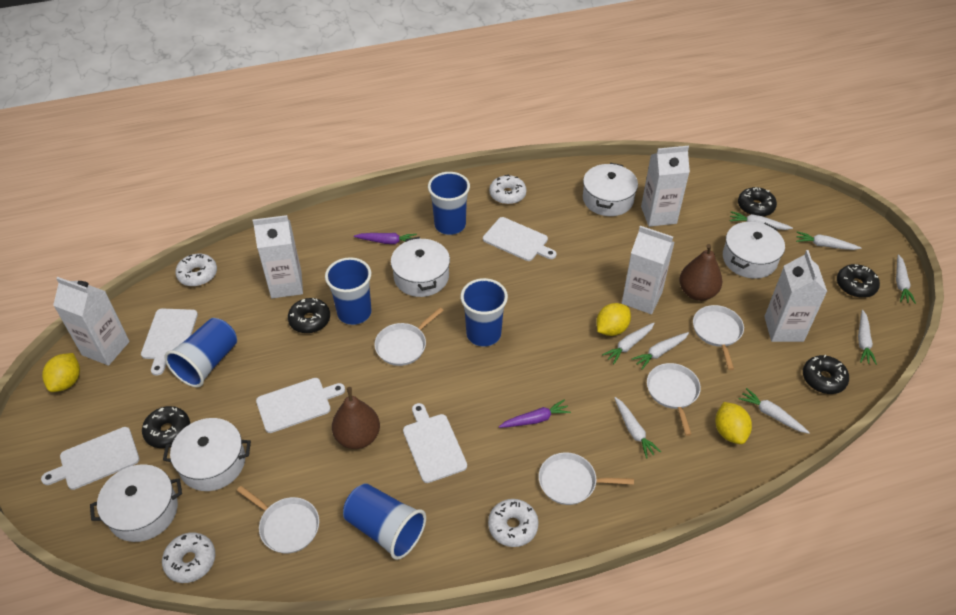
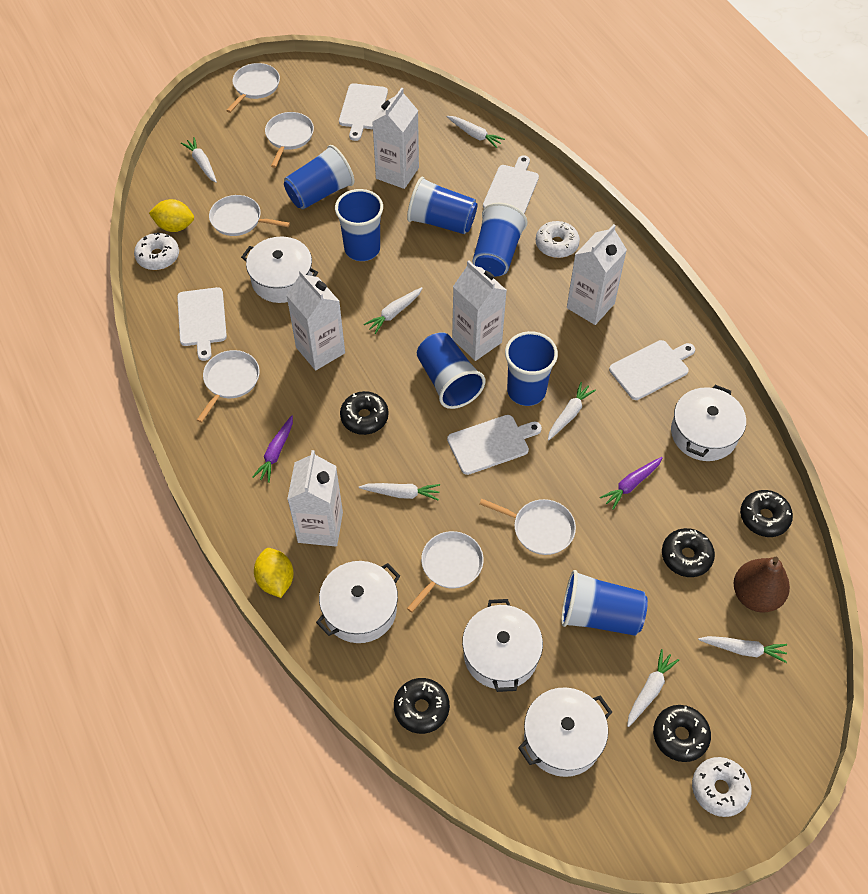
blue cup: 5 -> 7
brown pear: 2 -> 1
white carrot: 8 -> 7
white donut: 4 -> 3
white pan: 5 -> 6
yellow lemon: 3 -> 2

